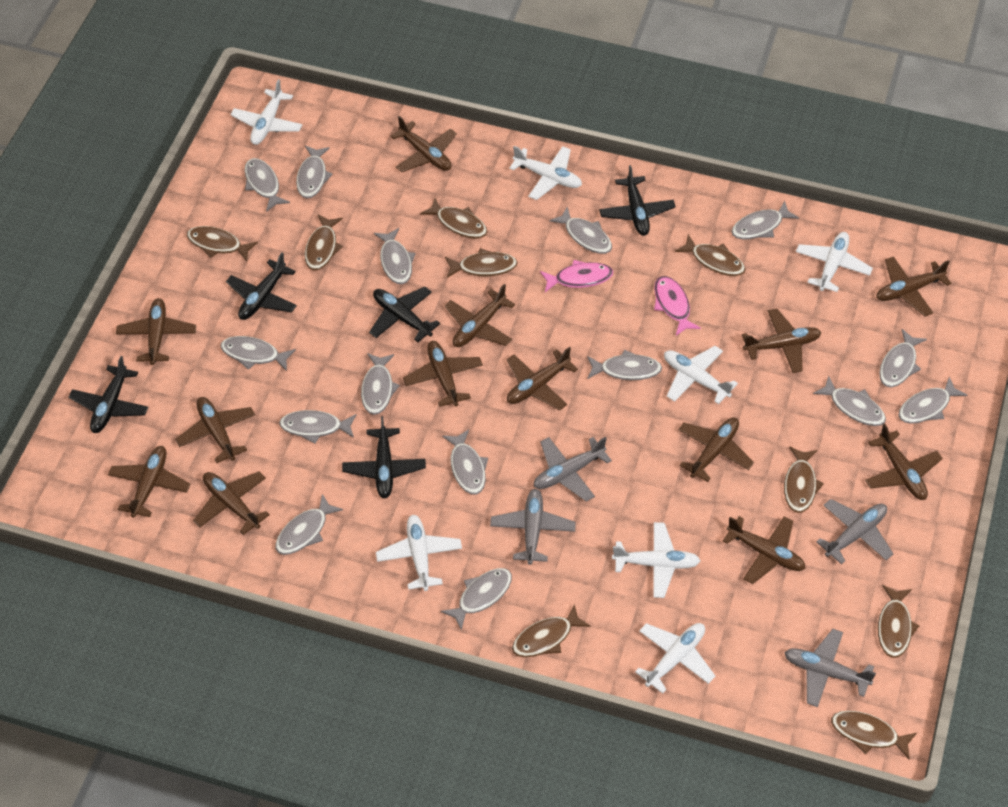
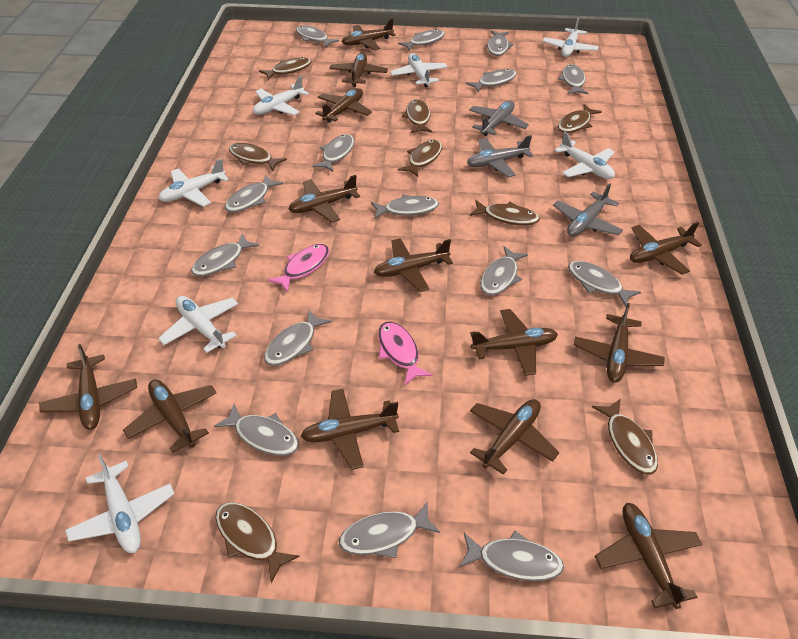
black plane: 5 -> 0
brown fish: 9 -> 8
grey plane: 4 -> 3

